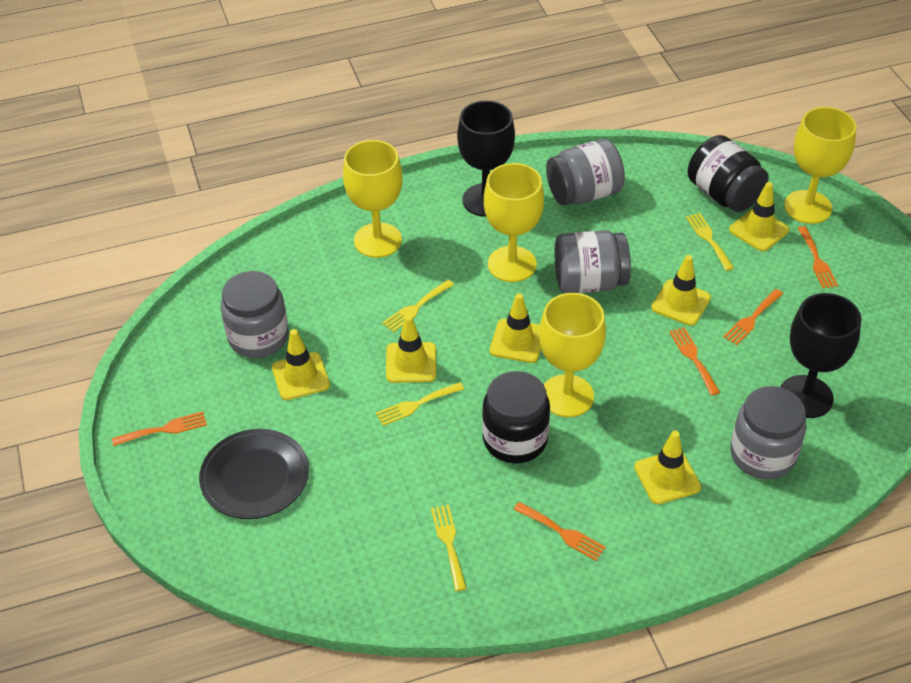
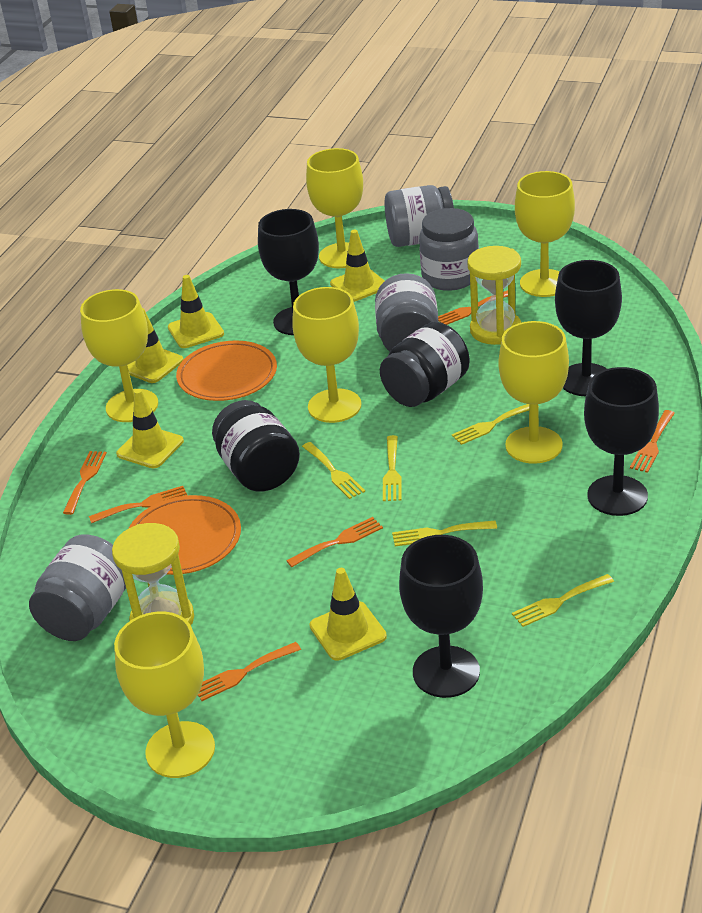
black goblet: 2 -> 4
black plate: 1 -> 0
orange fork: 5 -> 6
orange plate: 0 -> 2
yellow fork: 4 -> 5
yellow goblet: 4 -> 6
yellow hourglass: 0 -> 2
yellow traffic cone: 6 -> 5

